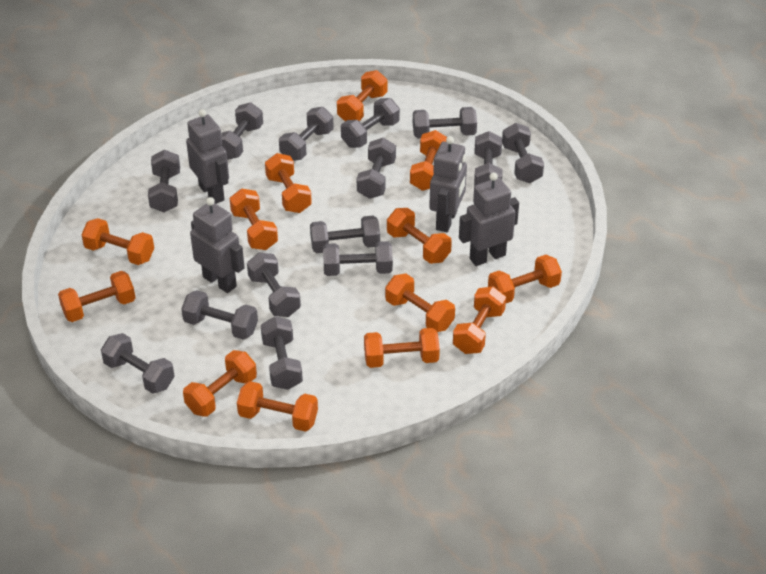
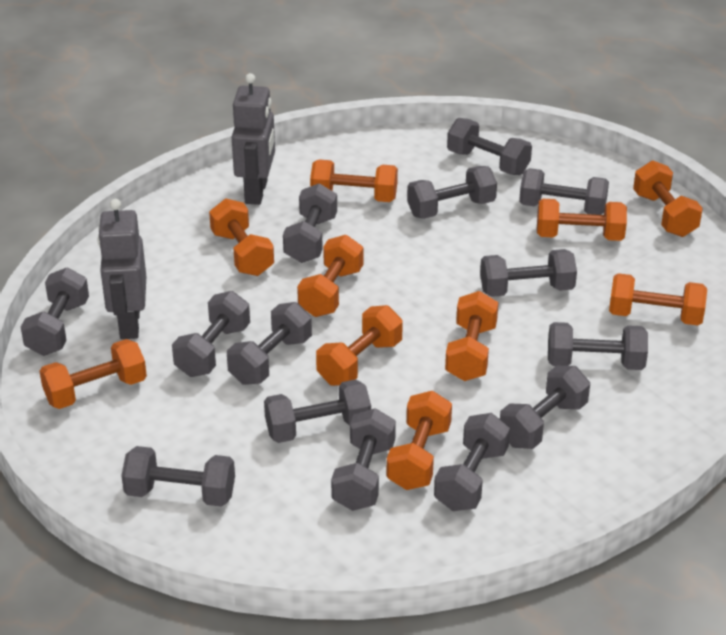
grey robot: 4 -> 2
orange dumbbell: 13 -> 10

